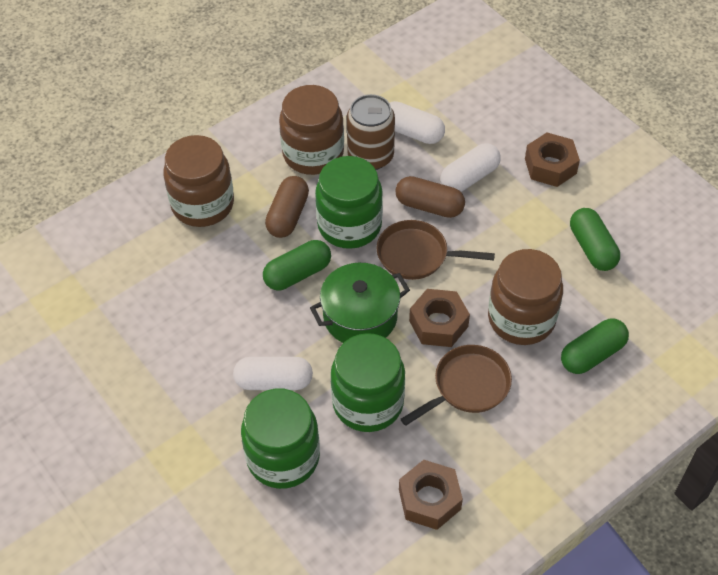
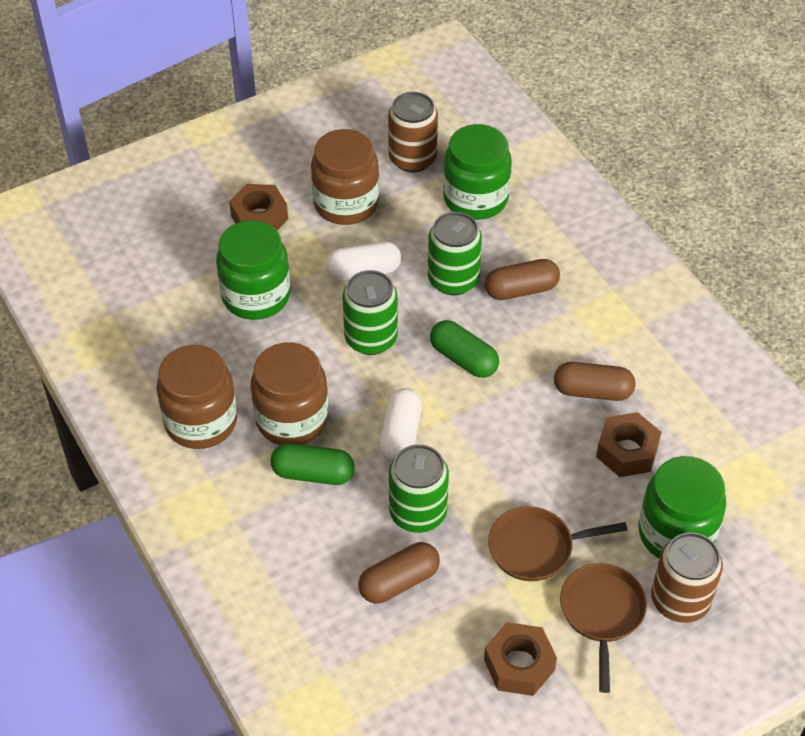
brown can: 1 -> 2
brown capsule: 2 -> 3
green can: 0 -> 3
green capsule: 3 -> 2
green pot: 1 -> 0
white capsule: 3 -> 2

